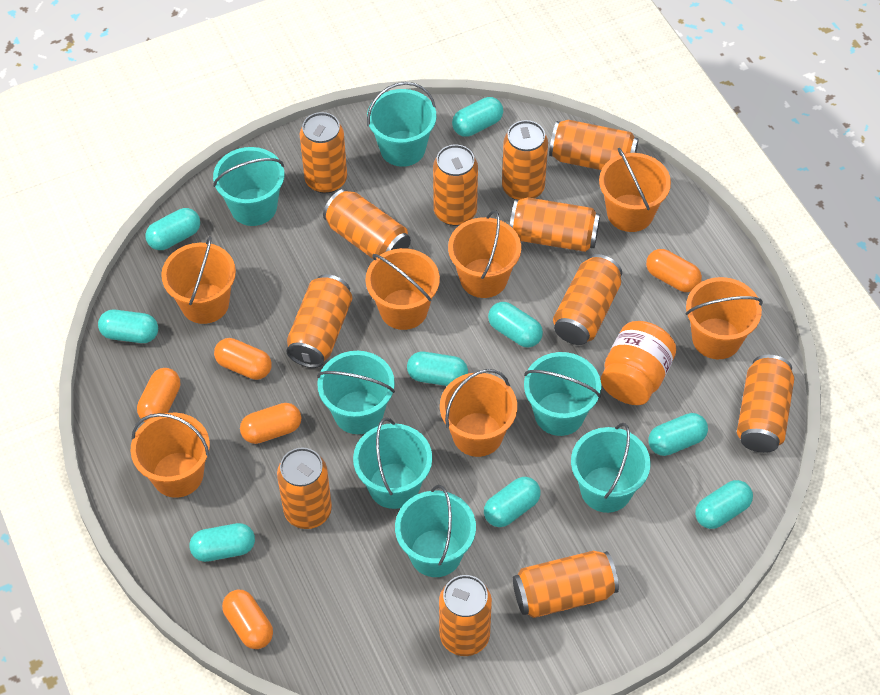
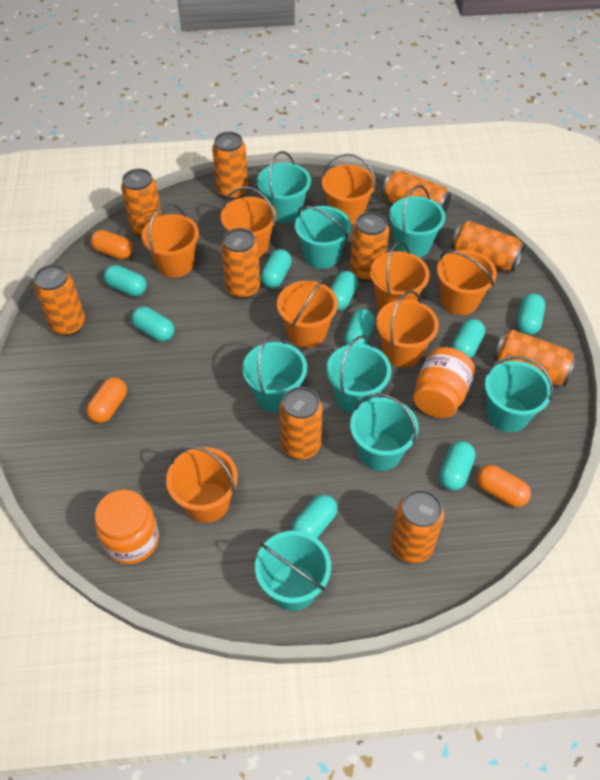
orange bucket: 7 -> 8
orange can: 12 -> 10
orange capsule: 5 -> 3
orange jar: 1 -> 2
turquoise bucket: 7 -> 8

